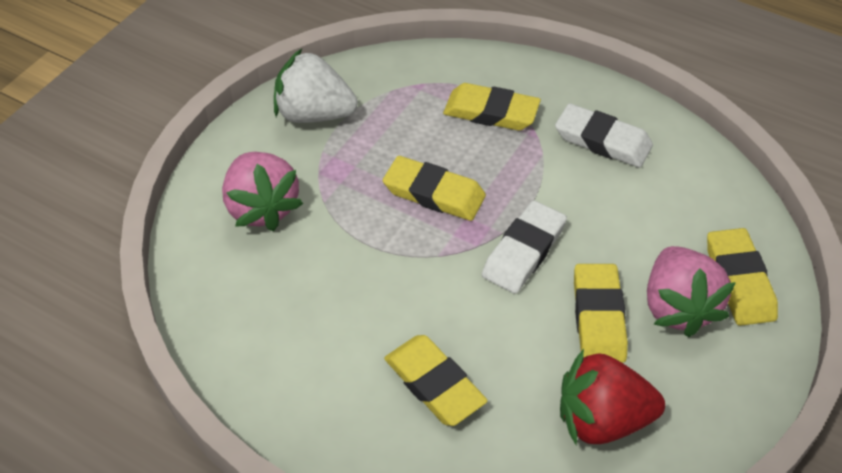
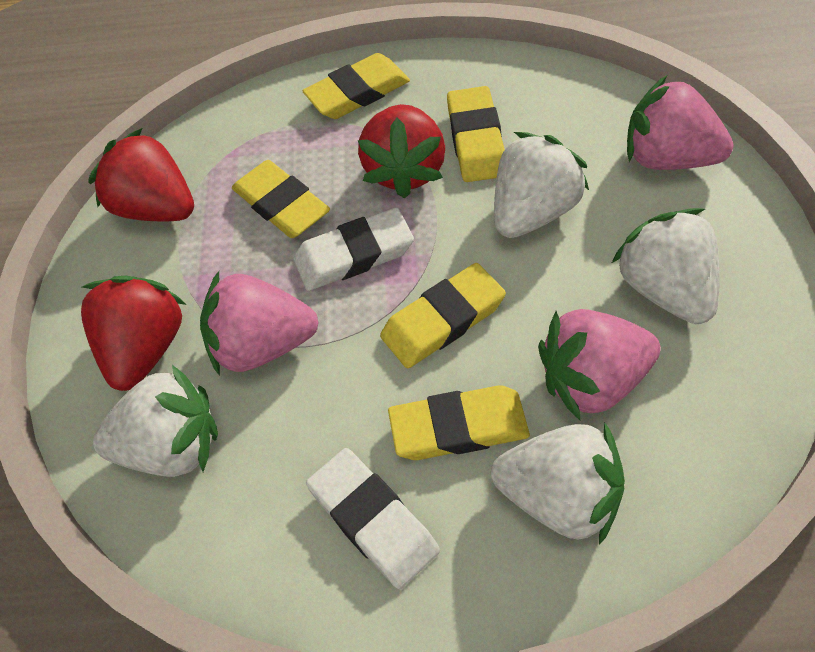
pink strawberry: 2 -> 3
red strawberry: 1 -> 3
white strawberry: 1 -> 4

